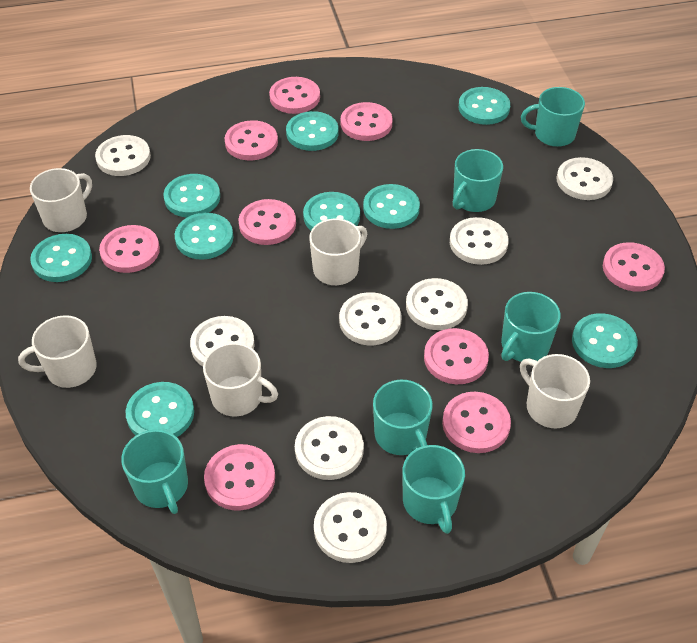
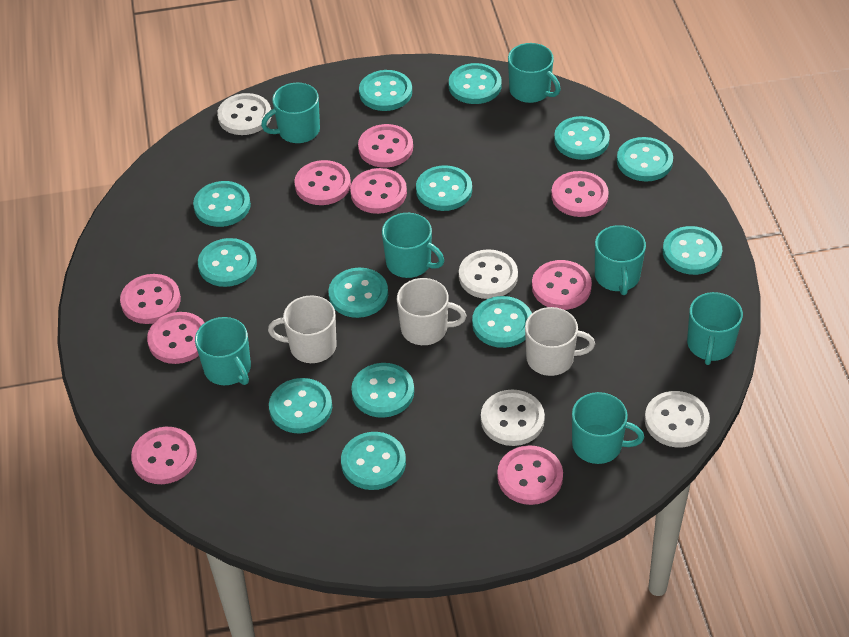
turquoise button: 9 -> 13
turquoise mug: 6 -> 7
white button: 8 -> 4
white mug: 5 -> 3

